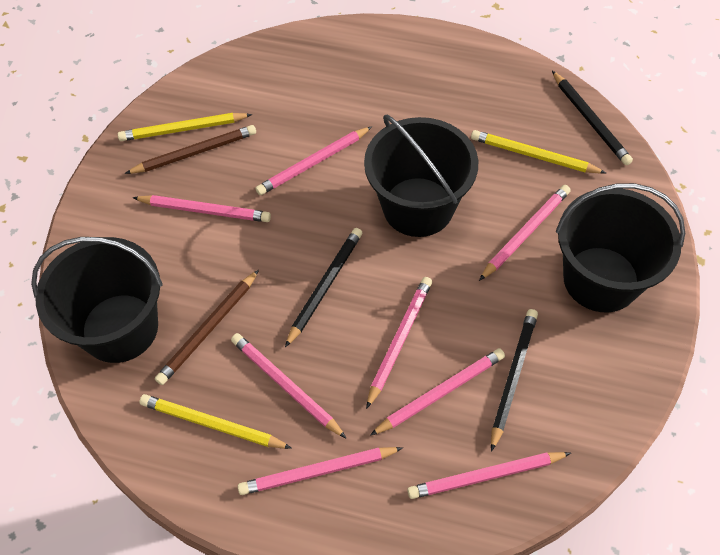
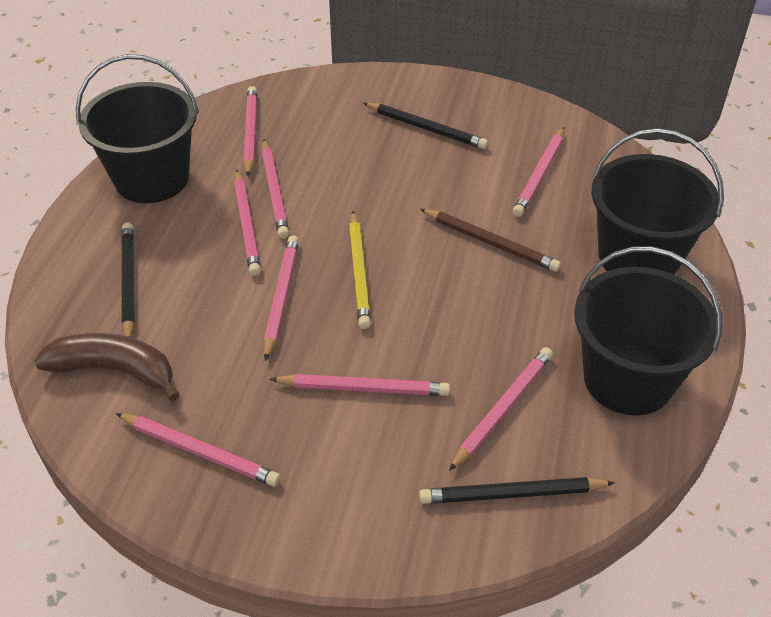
brown banana: 0 -> 1
brown pencil: 2 -> 1
yellow pencil: 3 -> 1

